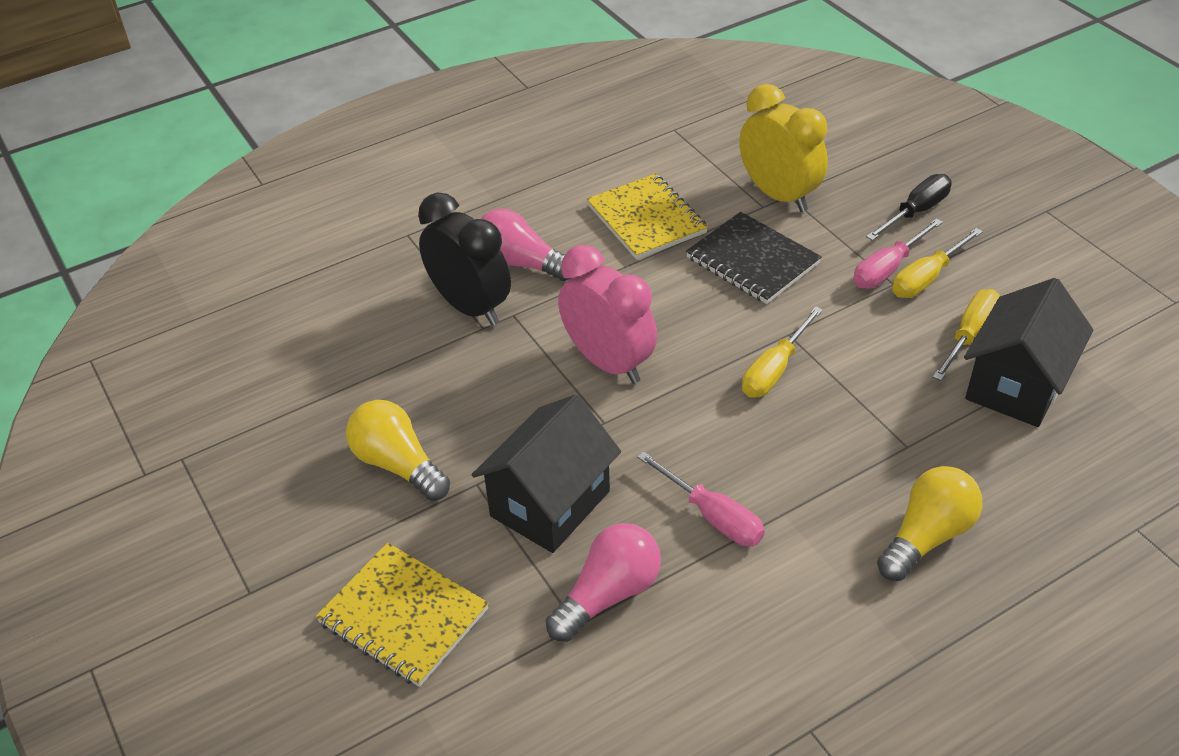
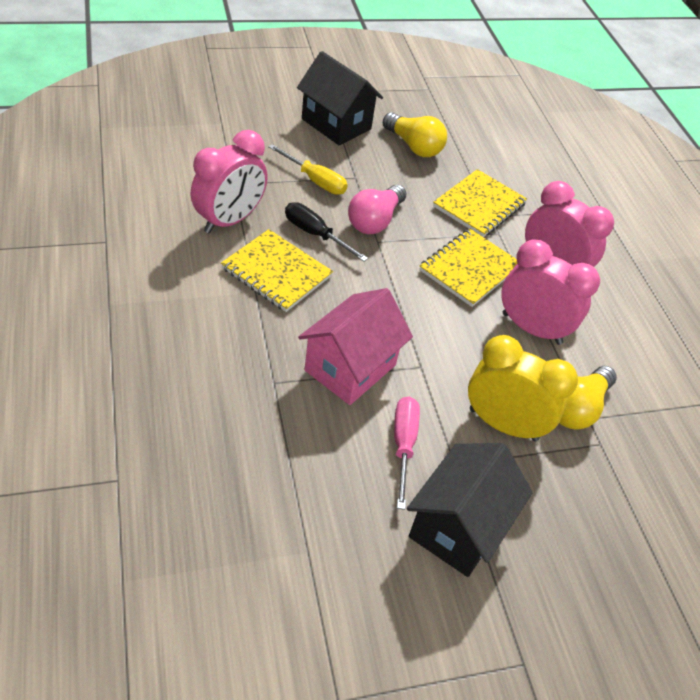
black clock: 1 -> 0
black notebook: 1 -> 0
pink clock: 1 -> 3
pink house: 0 -> 1
pink light bulb: 2 -> 1
pink screwdriver: 2 -> 1
yellow notebook: 2 -> 3
yellow screwdriver: 3 -> 1

